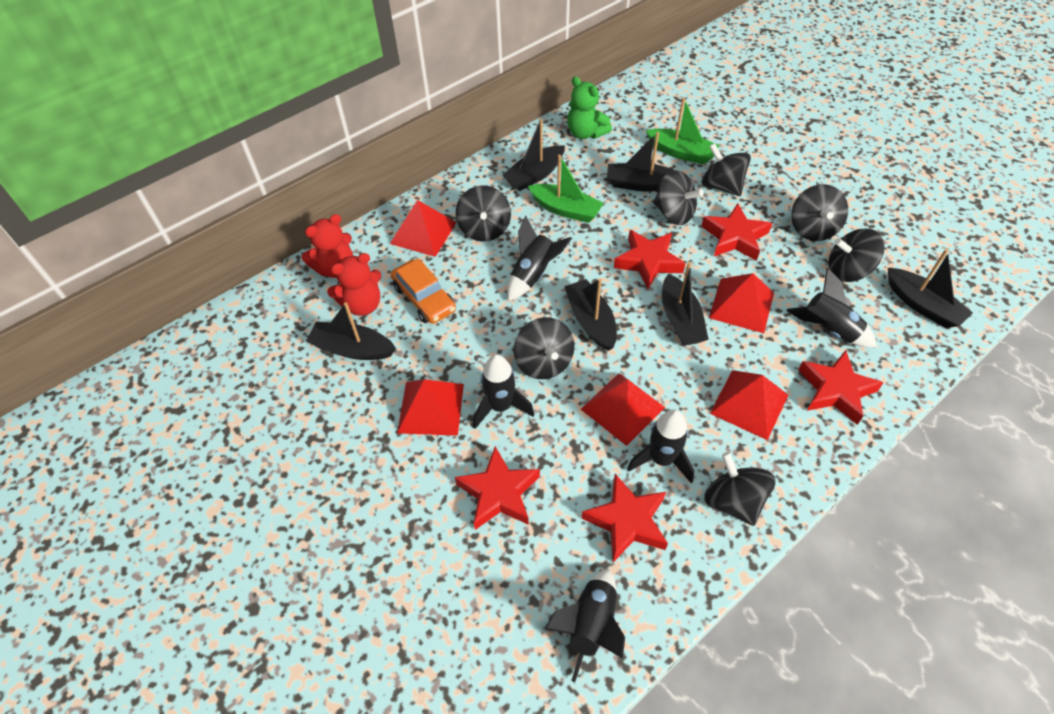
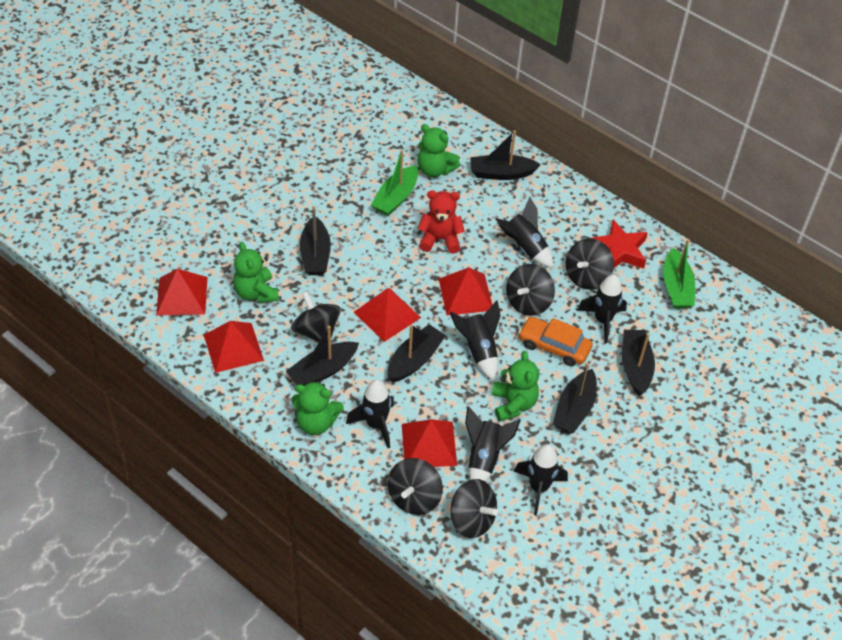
black rocket: 5 -> 6
black spinning top: 7 -> 5
green teddy bear: 1 -> 4
red star: 5 -> 1
red teddy bear: 2 -> 1

